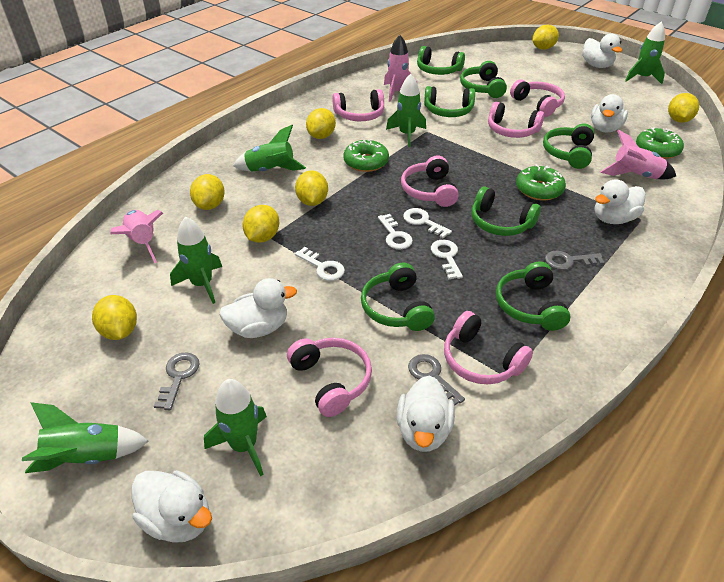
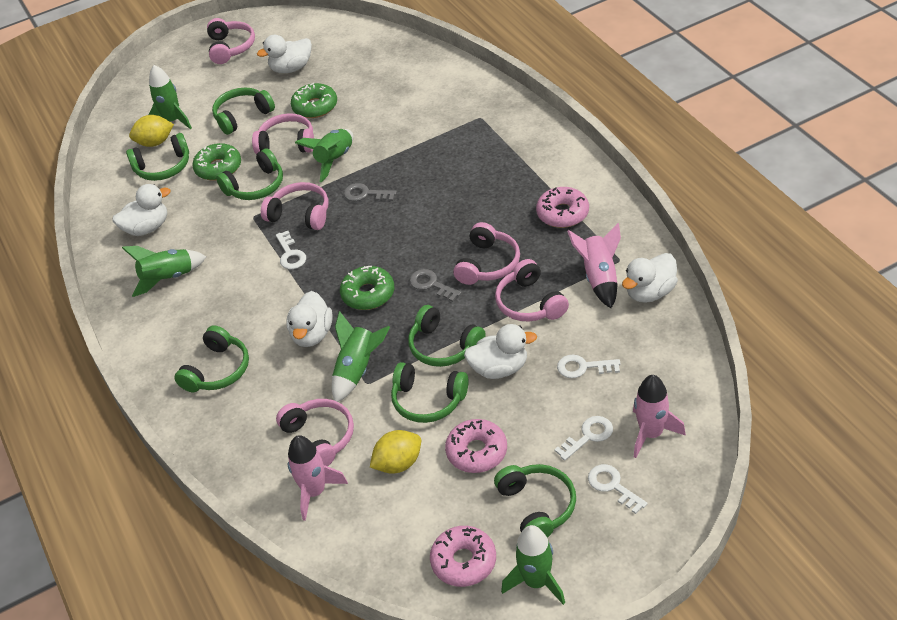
green rocket: 6 -> 5
grey key: 3 -> 2
pink donut: 0 -> 3
white duck: 6 -> 5
yellow lemon: 7 -> 2

